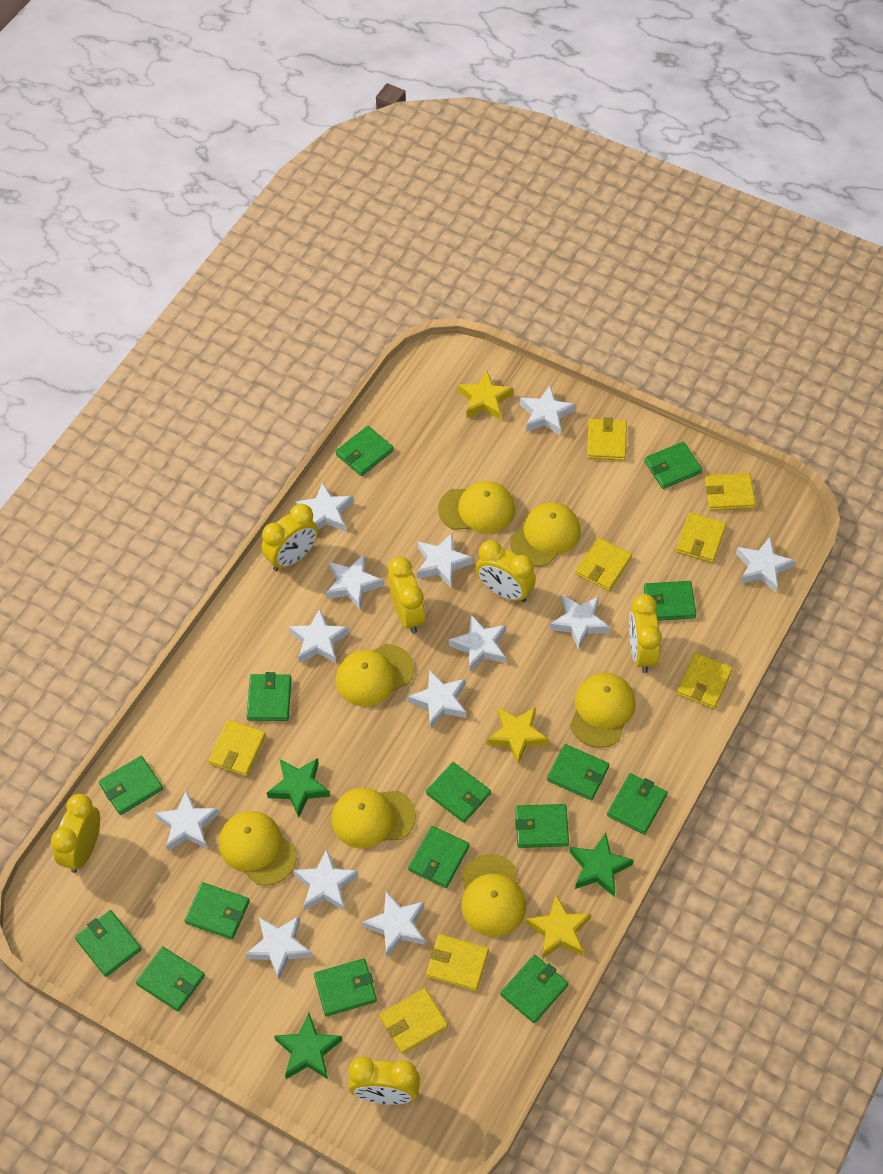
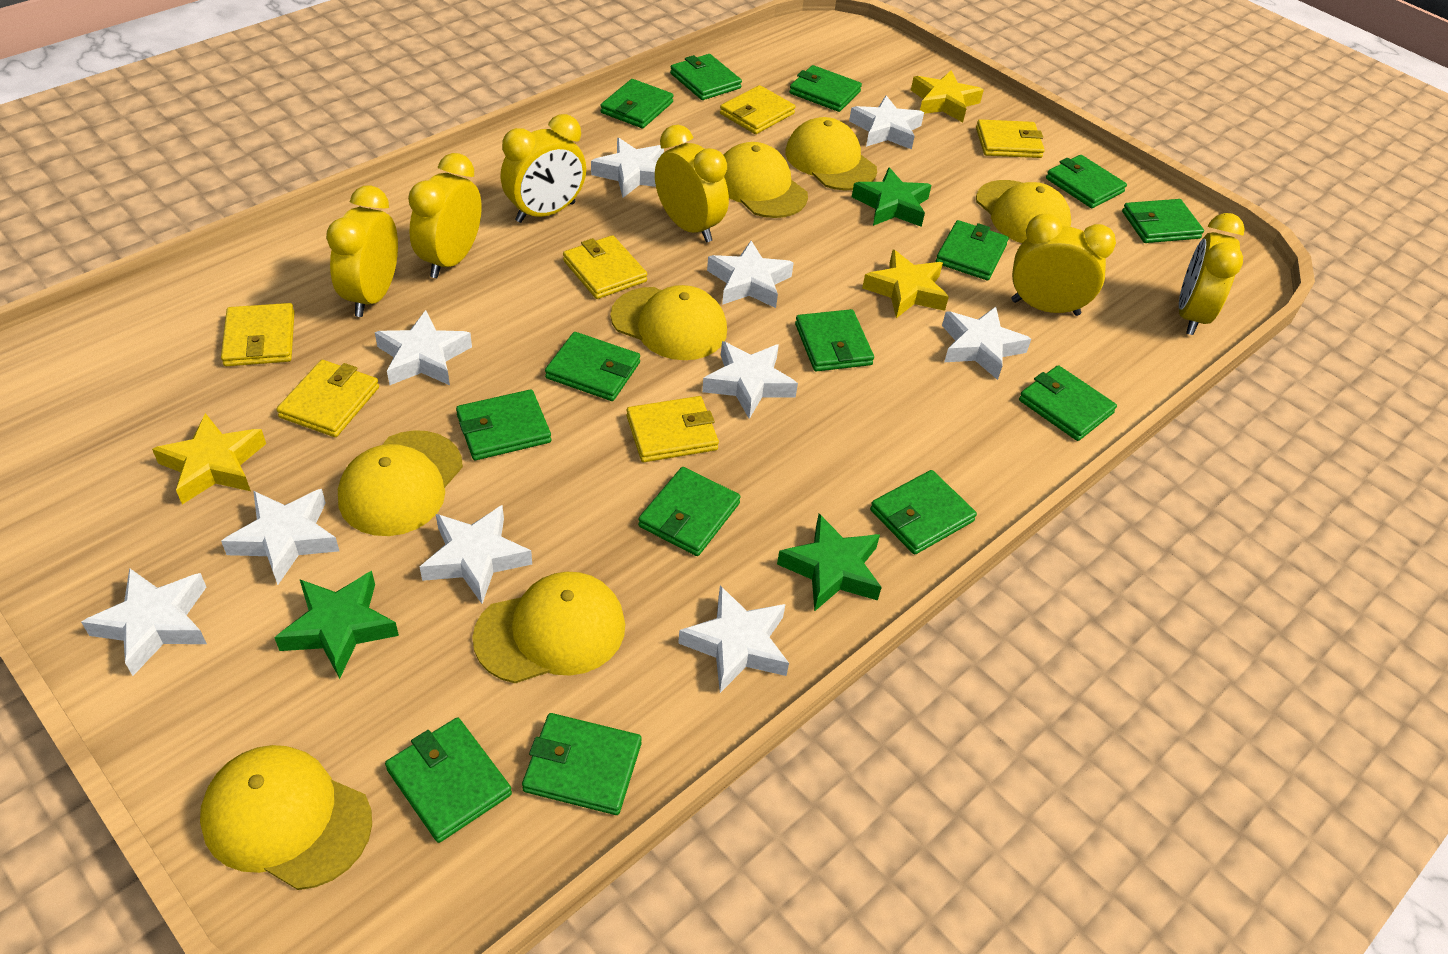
green wallet: 15 -> 14
white star: 13 -> 10
yellow wallet: 8 -> 6

